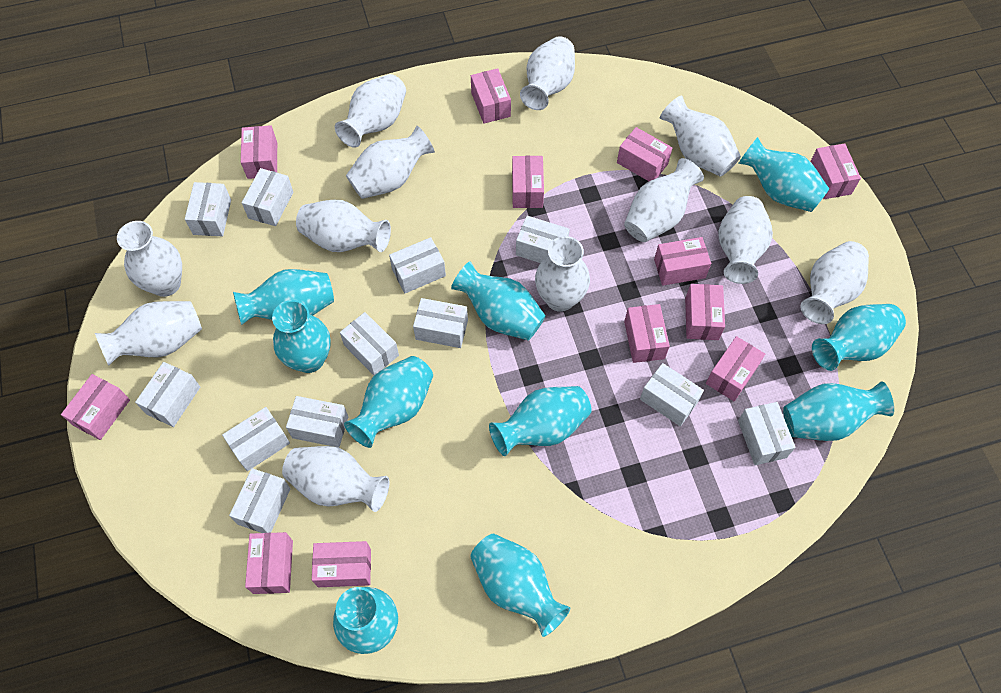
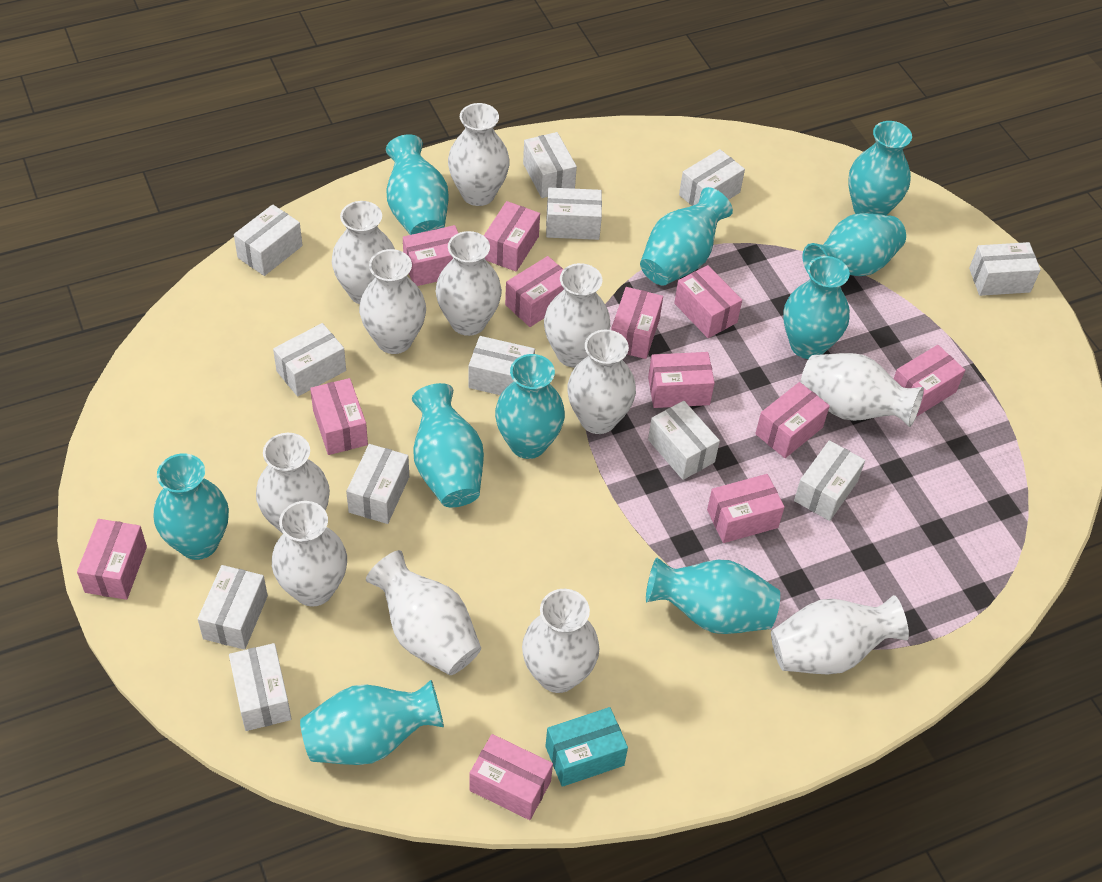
turquoise box: 0 -> 1

